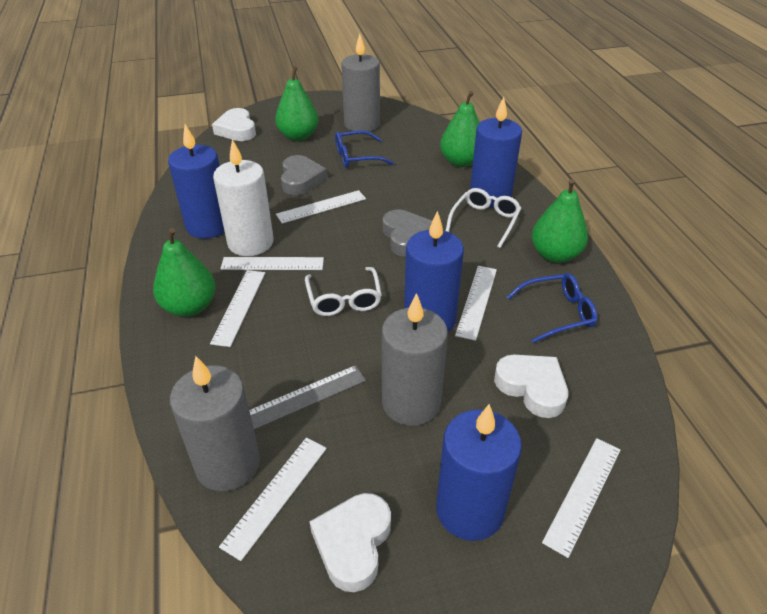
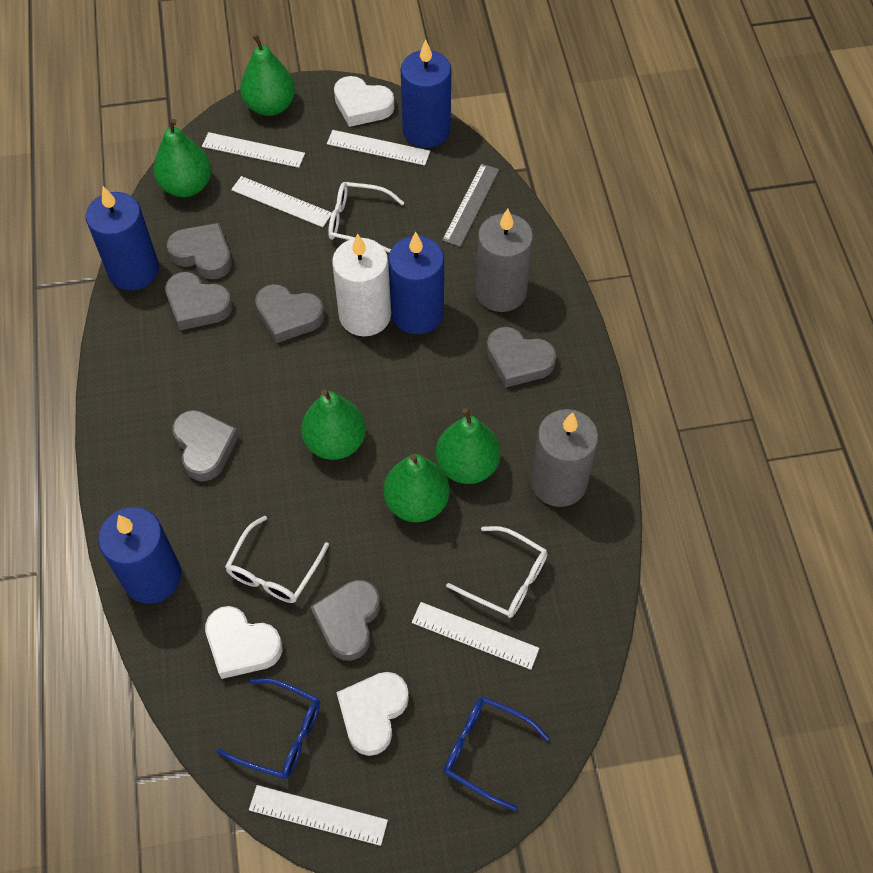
green pear: 4 -> 5
grey candle: 3 -> 2
grey heart: 2 -> 6
white glasses: 2 -> 3
white ruler: 6 -> 5

